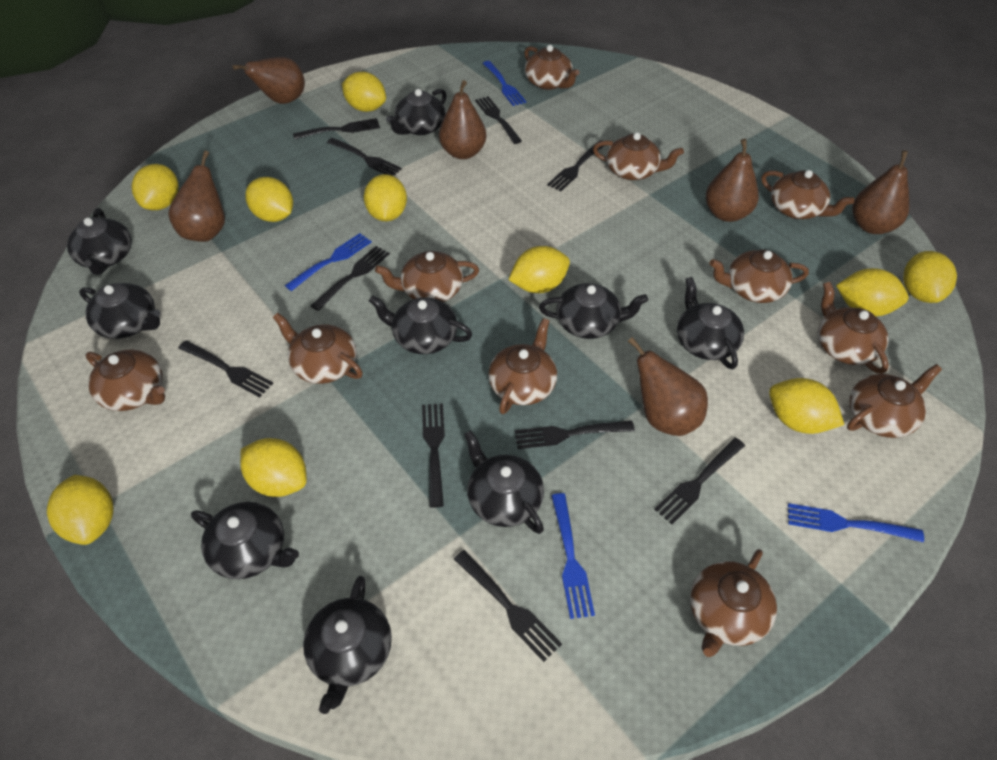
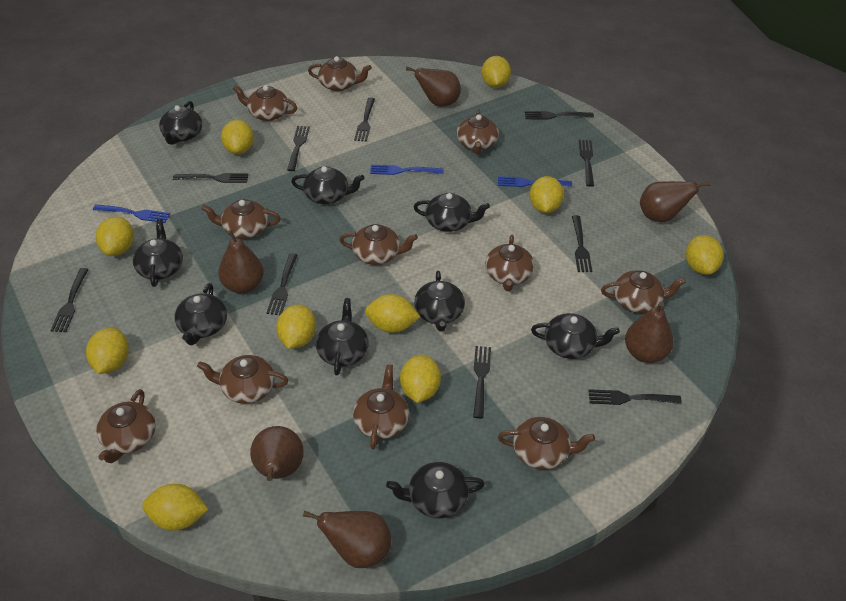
blue fork: 4 -> 3

